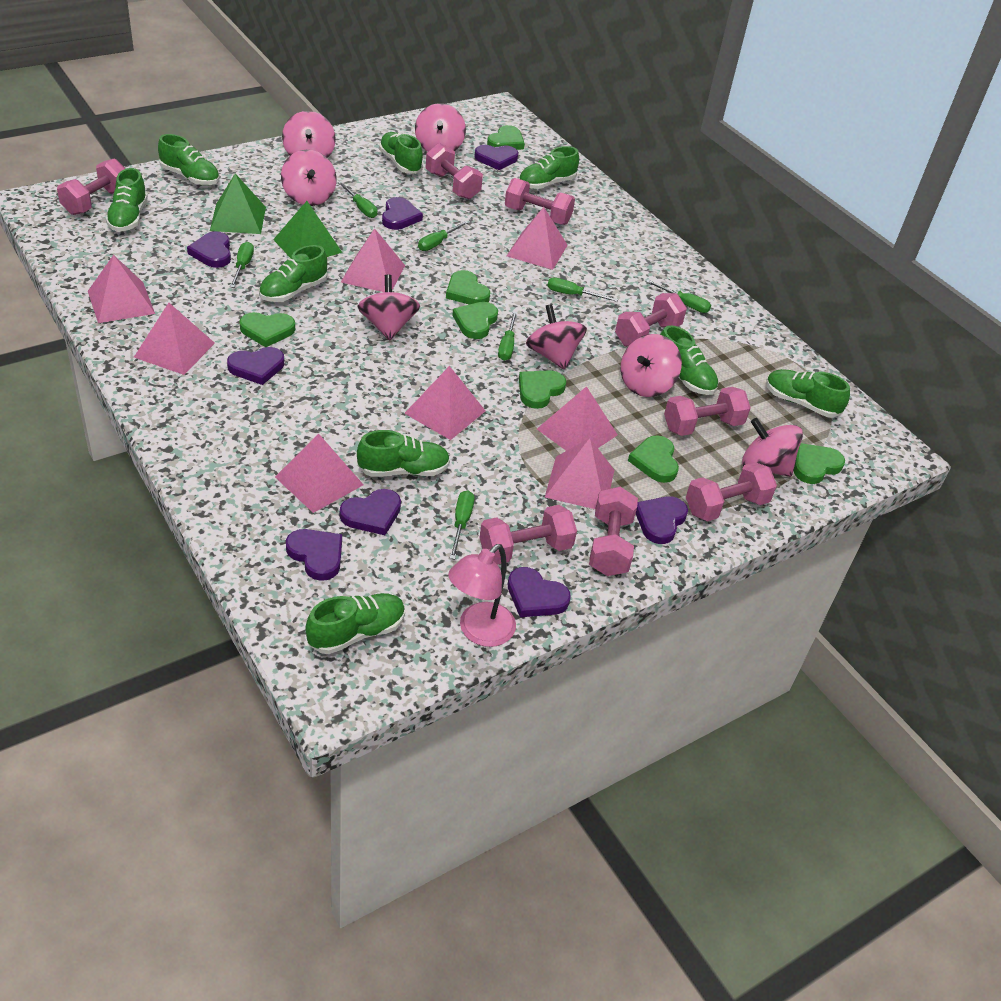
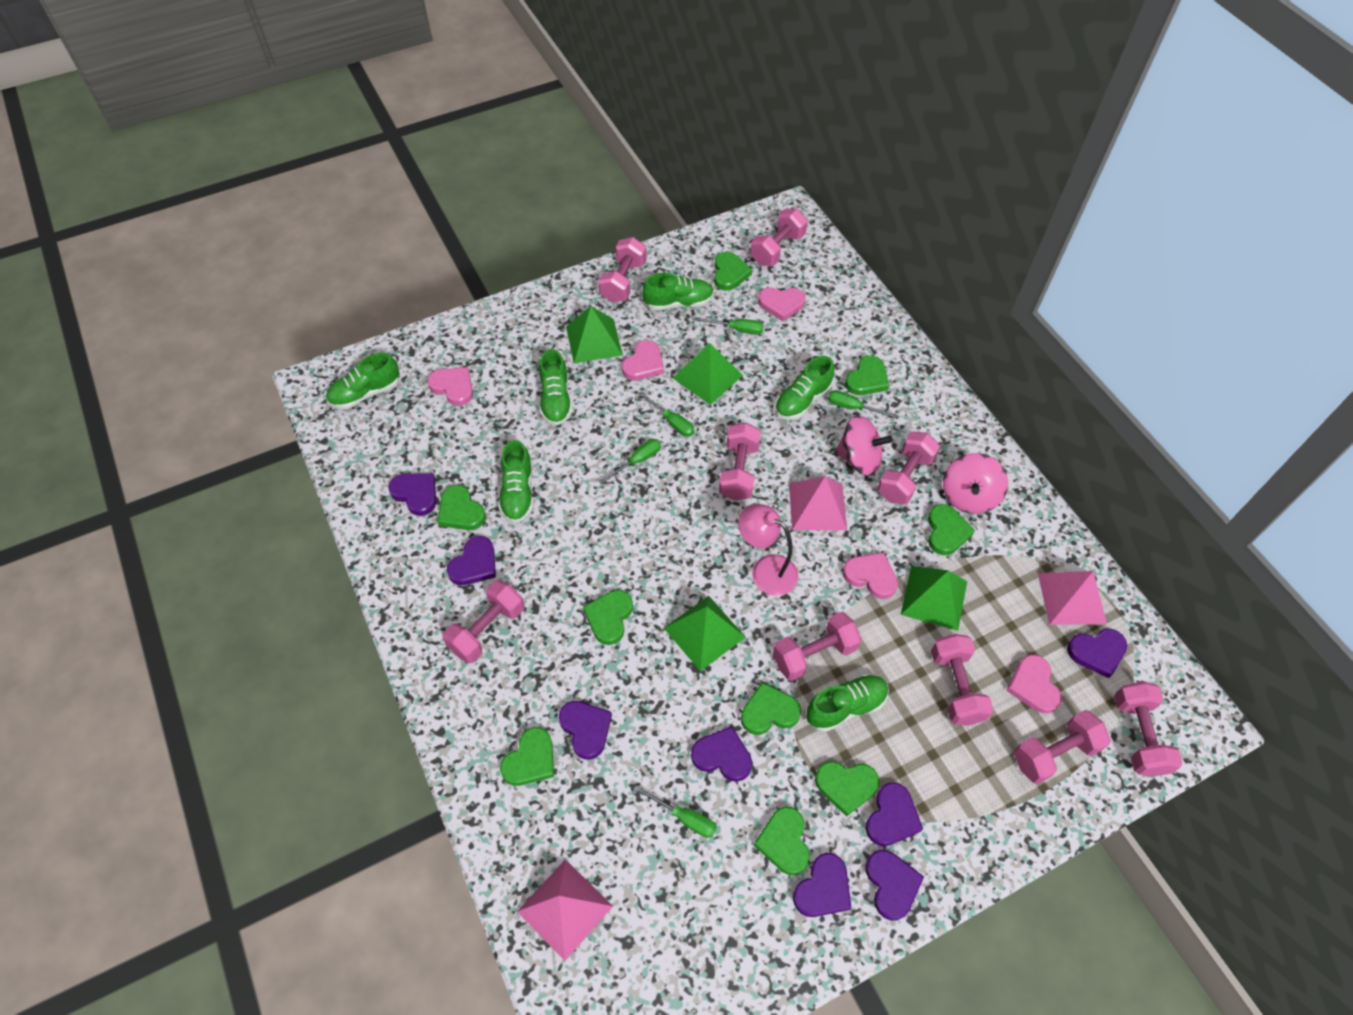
green heart: 7 -> 9
green pyramid: 2 -> 4
green screwdriver: 7 -> 5
green shoe: 9 -> 6
pink dumbbell: 8 -> 9
pink heart: 0 -> 5
pink pyramid: 8 -> 3
pink spinning top: 7 -> 2

